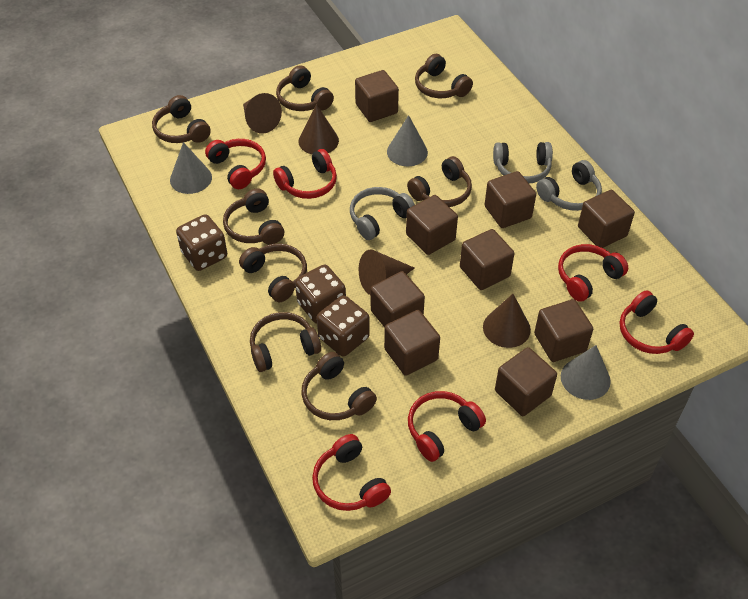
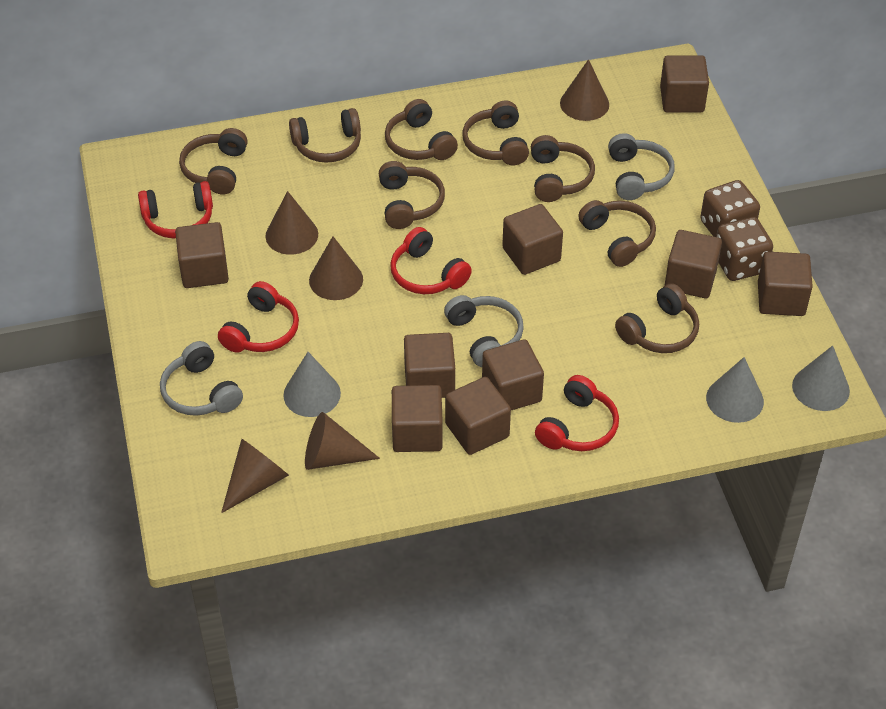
brown cone: 4 -> 5
brown dice: 3 -> 2
red headphones: 6 -> 4

